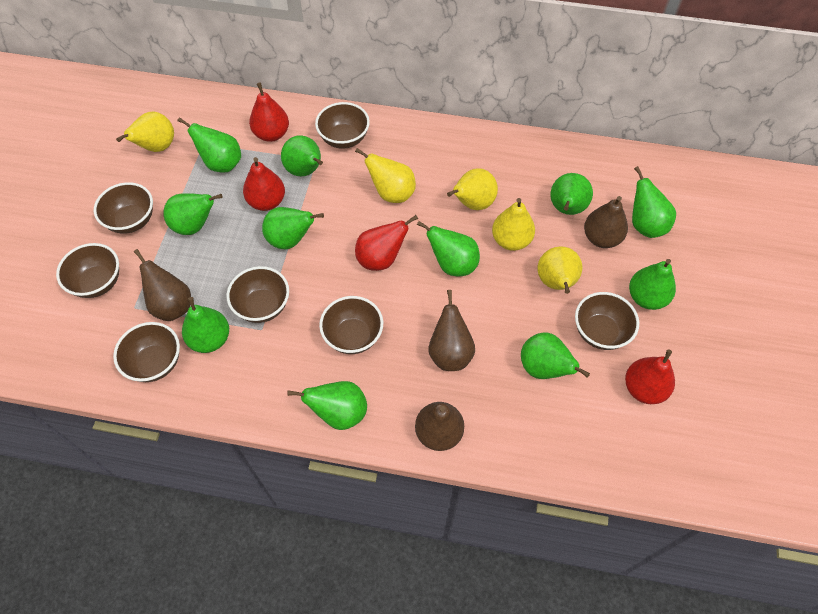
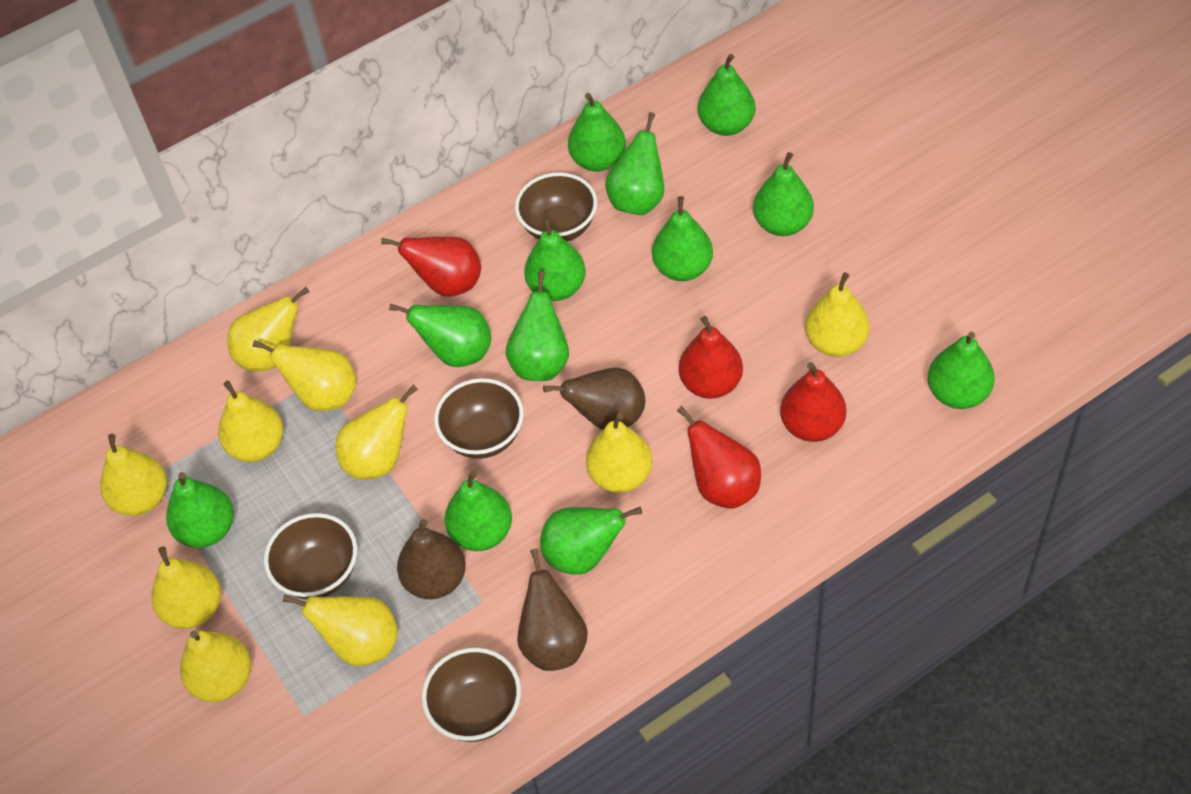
brown bowl: 7 -> 4
brown pear: 4 -> 3
green pear: 11 -> 12
yellow pear: 5 -> 10

